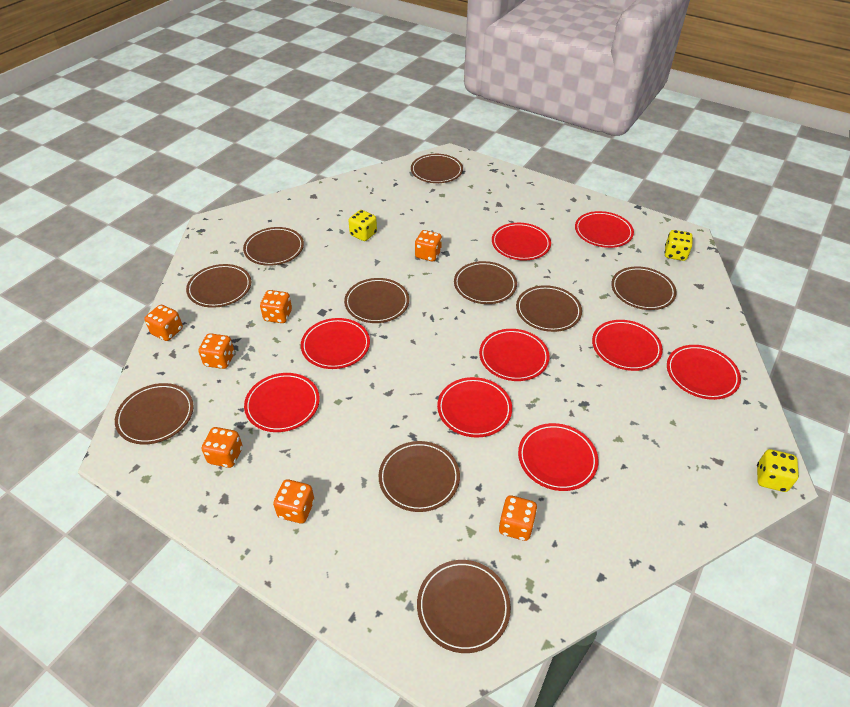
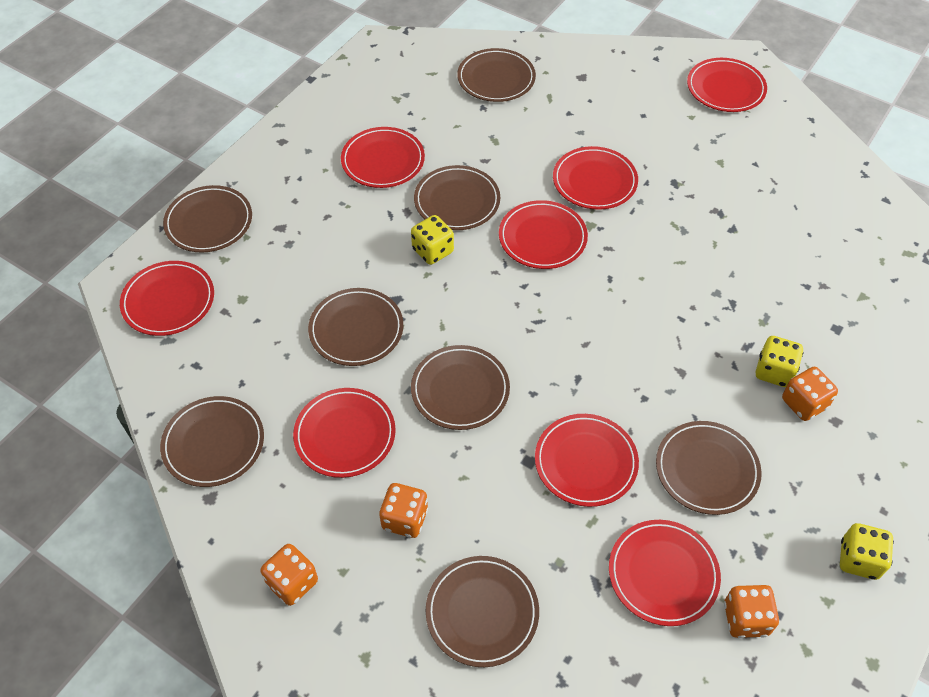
brown plate: 10 -> 8
orange dice: 7 -> 4
red plate: 9 -> 8

